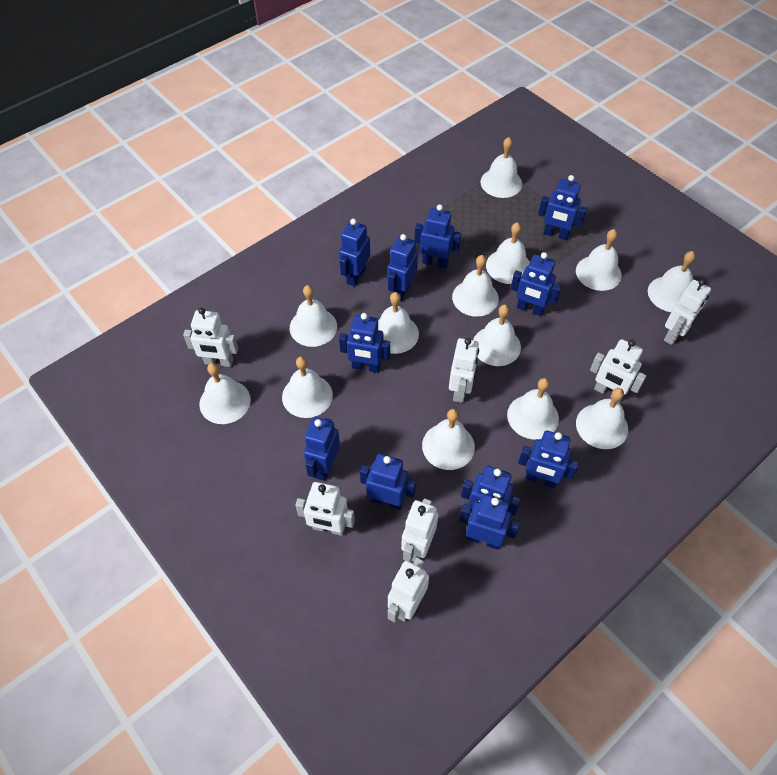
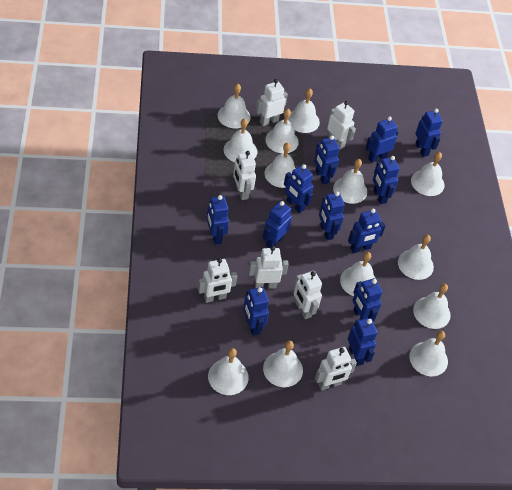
blue robot: 11 -> 12

